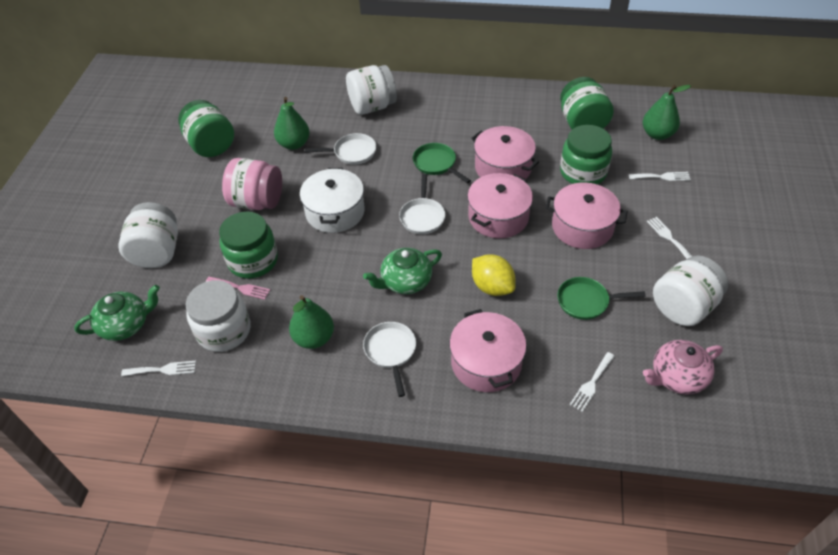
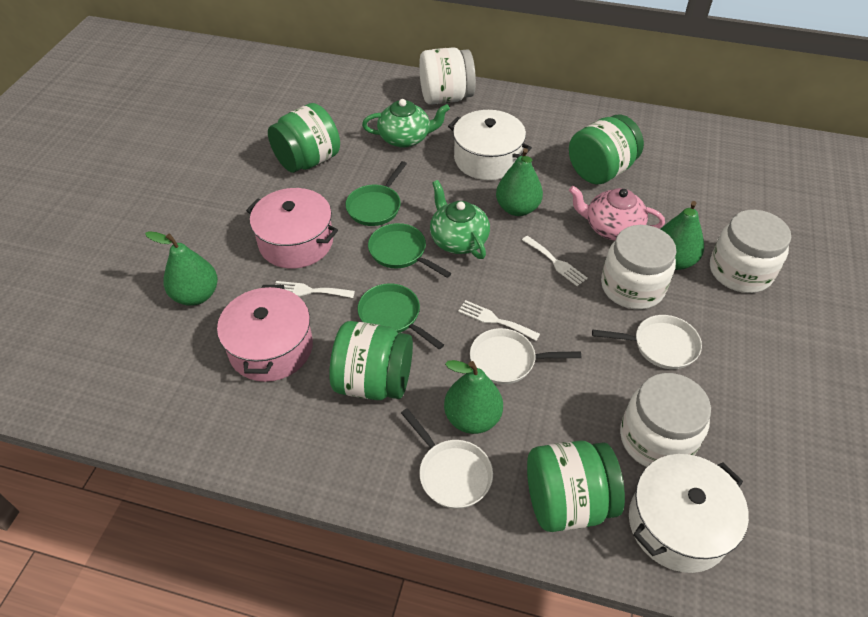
green pan: 2 -> 3
green pear: 3 -> 4
pink fork: 1 -> 0
pink jar: 1 -> 0
pink pot: 4 -> 2
white fork: 4 -> 3
white pot: 1 -> 2
yellow lemon: 1 -> 0

